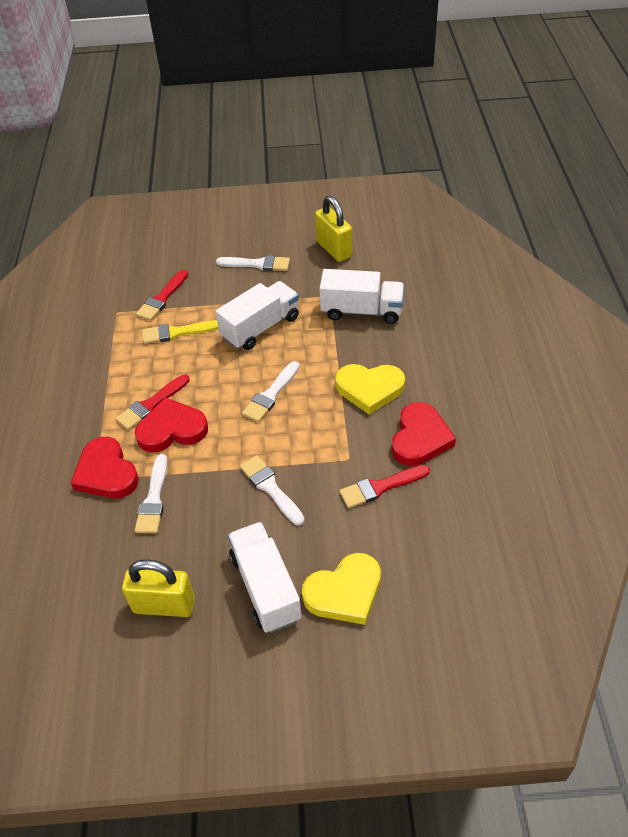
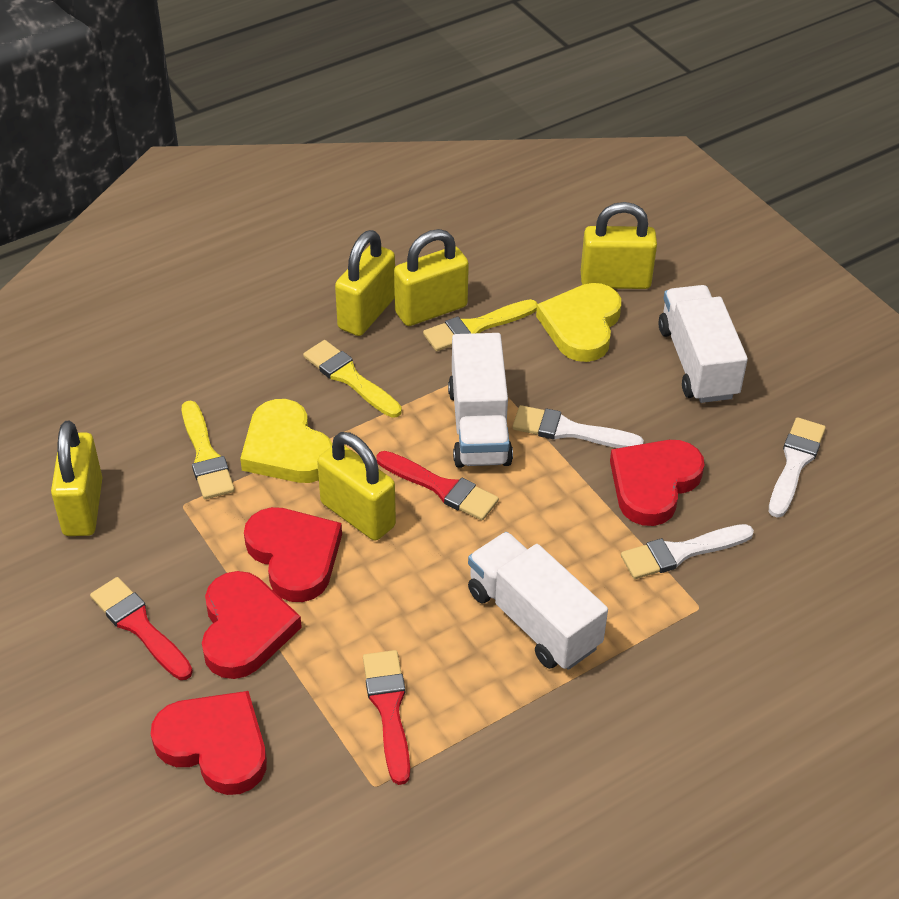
red heart: 3 -> 4
white brush: 4 -> 3
yellow brush: 1 -> 3
yellow padlock: 2 -> 5

